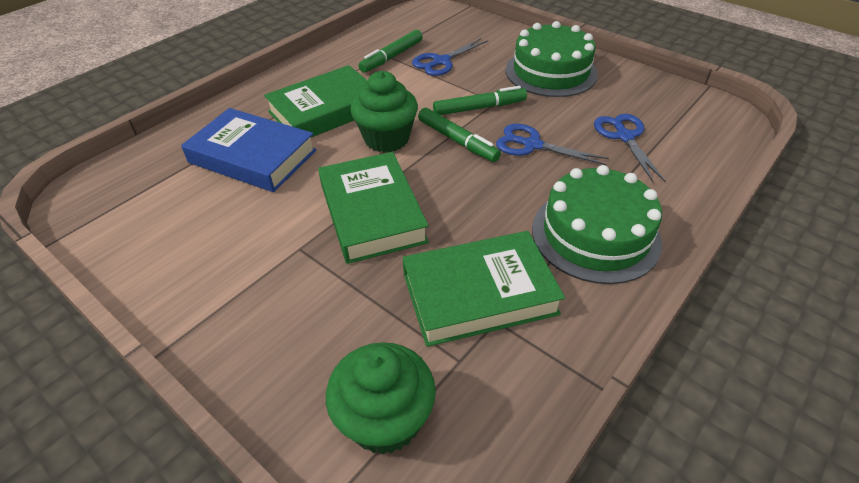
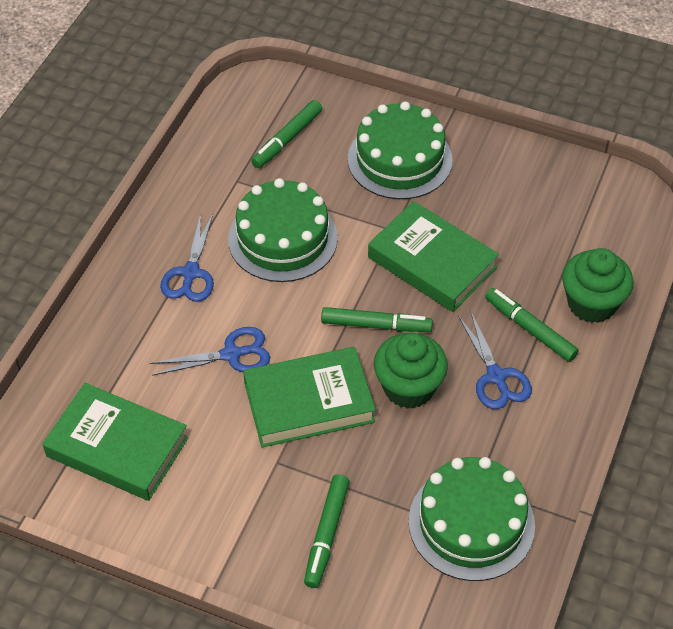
blue book: 1 -> 0
green cake: 2 -> 3
green marker: 3 -> 4

